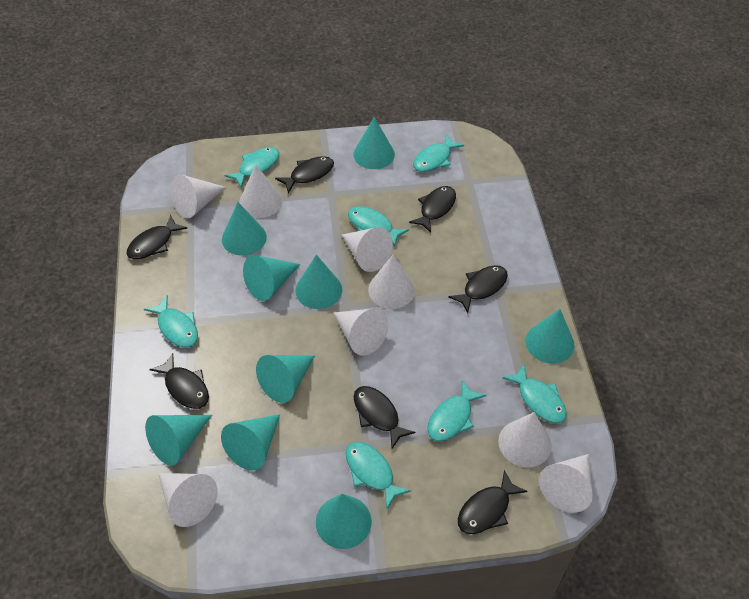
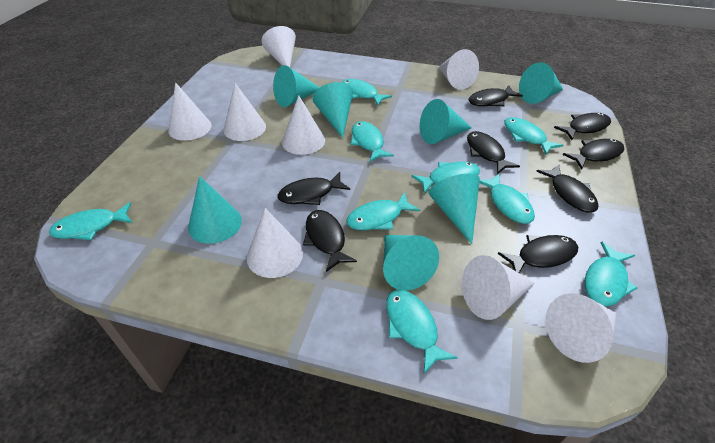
black fish: 7 -> 8
turquoise cone: 9 -> 7
turquoise fish: 7 -> 9

